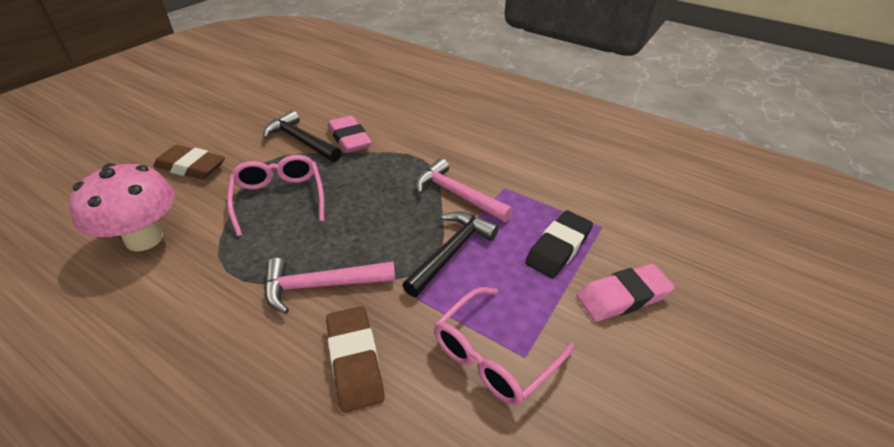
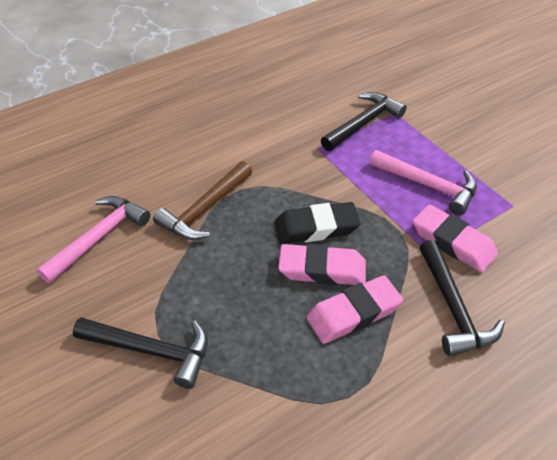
black hammer: 2 -> 3
brown eraser: 2 -> 0
brown hammer: 0 -> 1
pink eraser: 2 -> 3
pink glasses: 2 -> 0
pink mushroom: 1 -> 0

